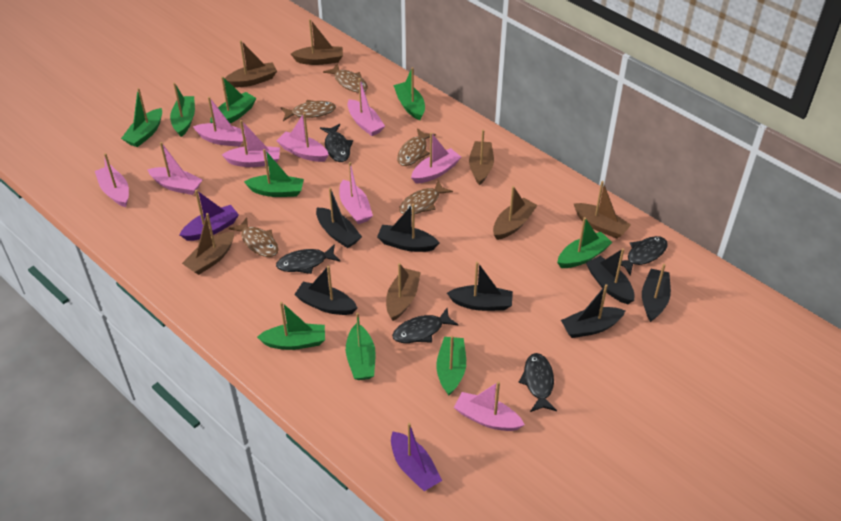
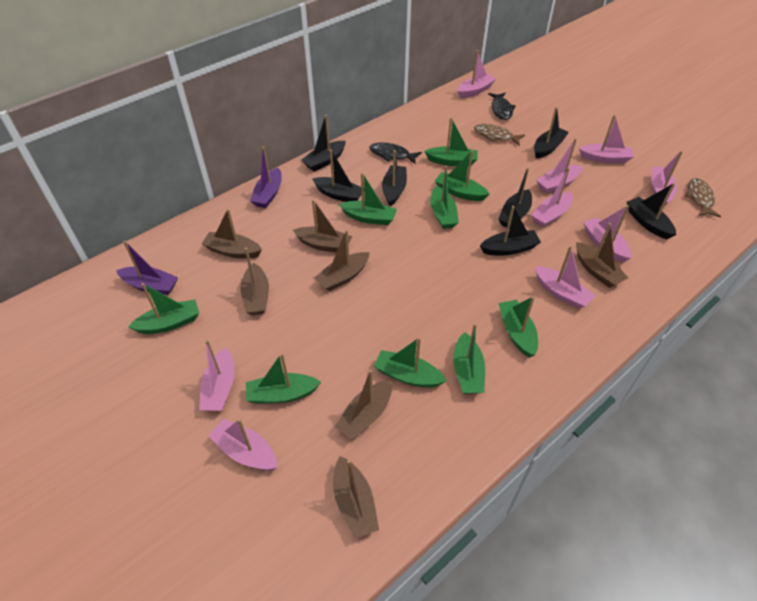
black fish: 5 -> 2
brown fish: 5 -> 2

